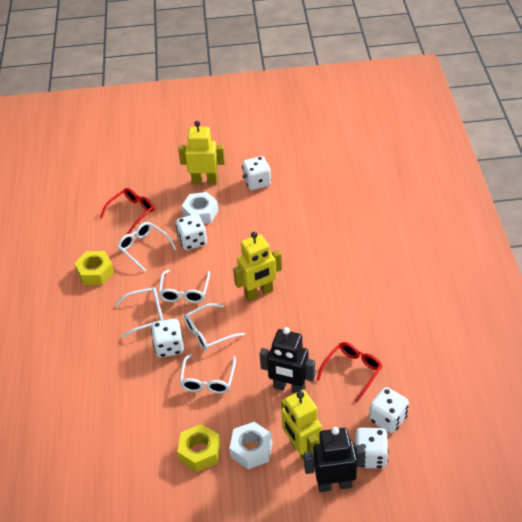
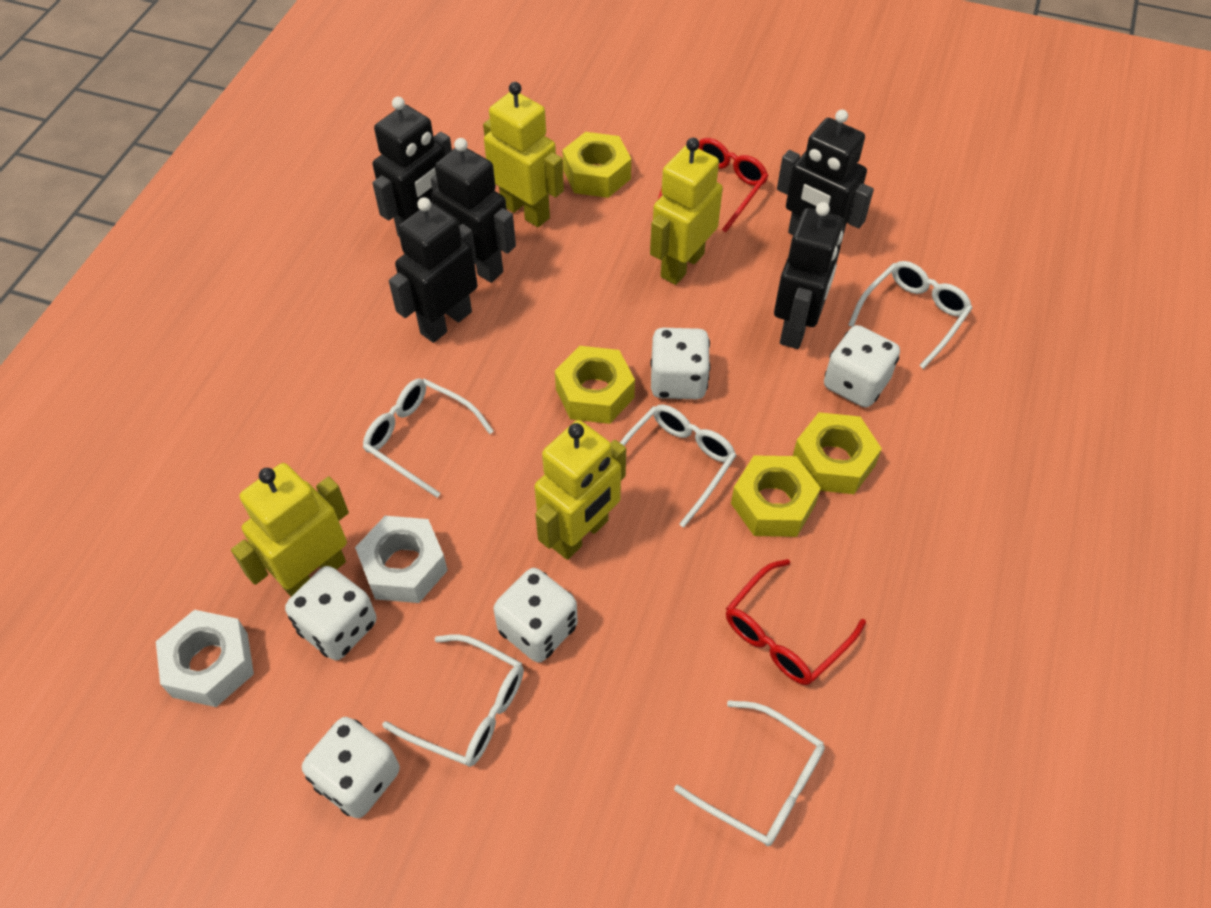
black robot: 2 -> 5
yellow nut: 2 -> 4
yellow robot: 3 -> 4

